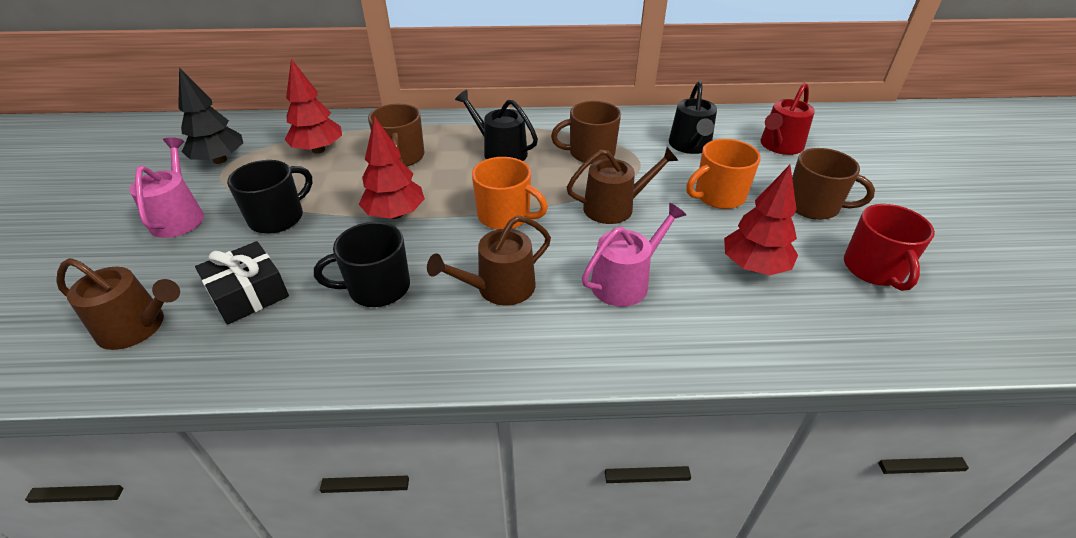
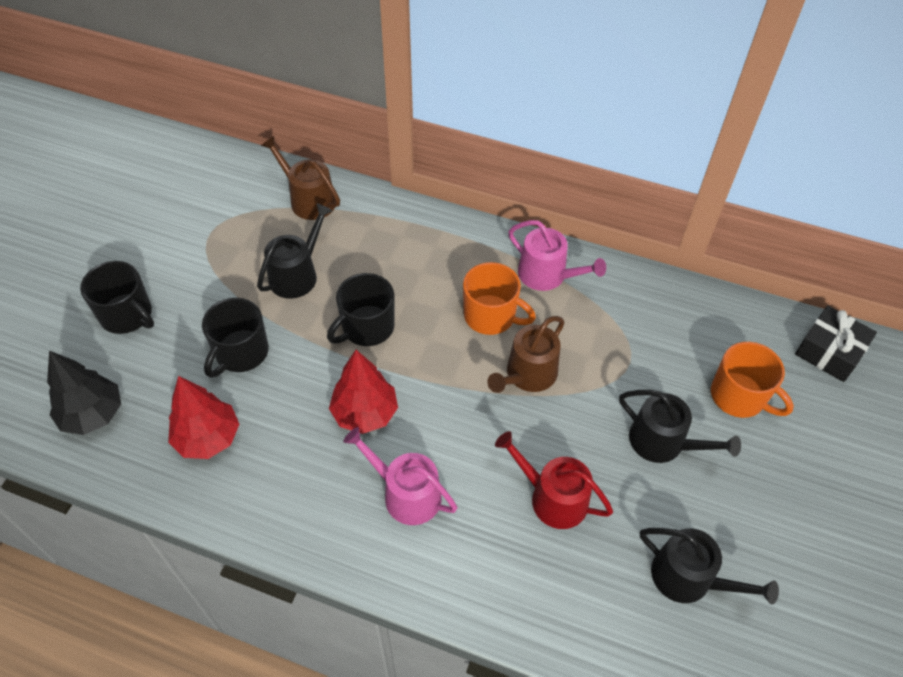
black mug: 2 -> 3
black watering can: 2 -> 3
brown mug: 3 -> 0
brown watering can: 3 -> 2
red mug: 1 -> 0
red tree: 3 -> 2

